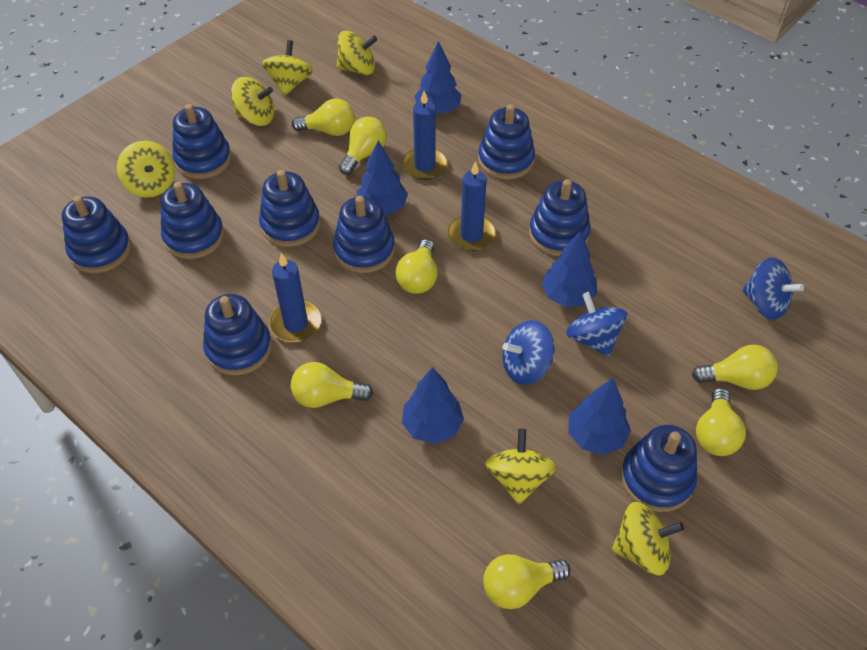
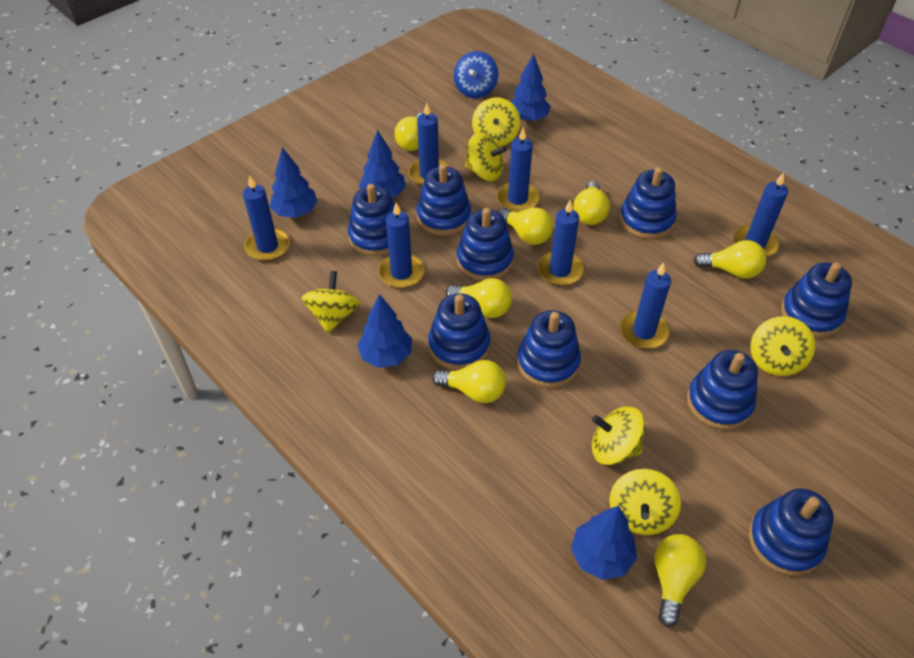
blue candle: 3 -> 7
blue spinning top: 3 -> 1

